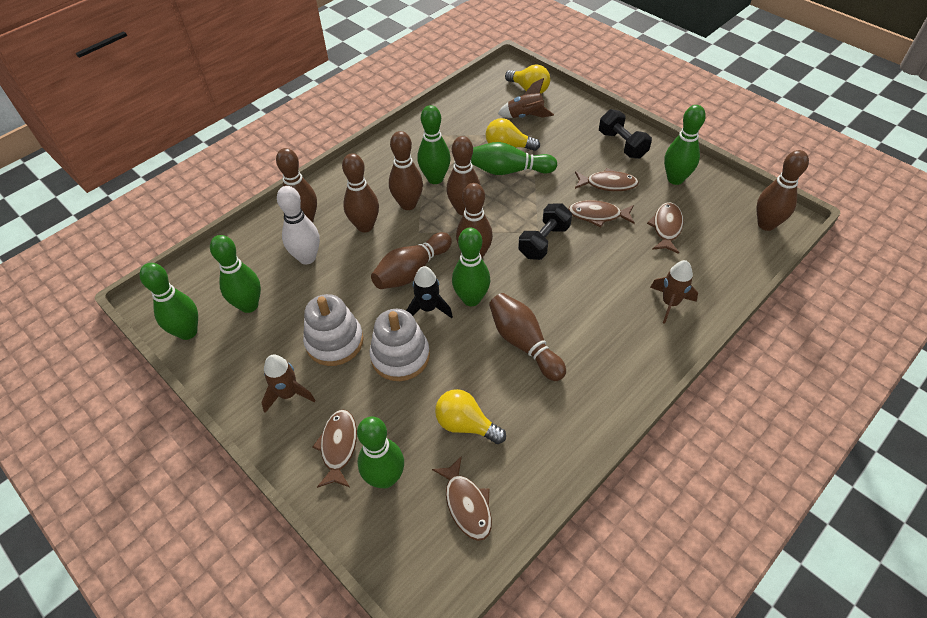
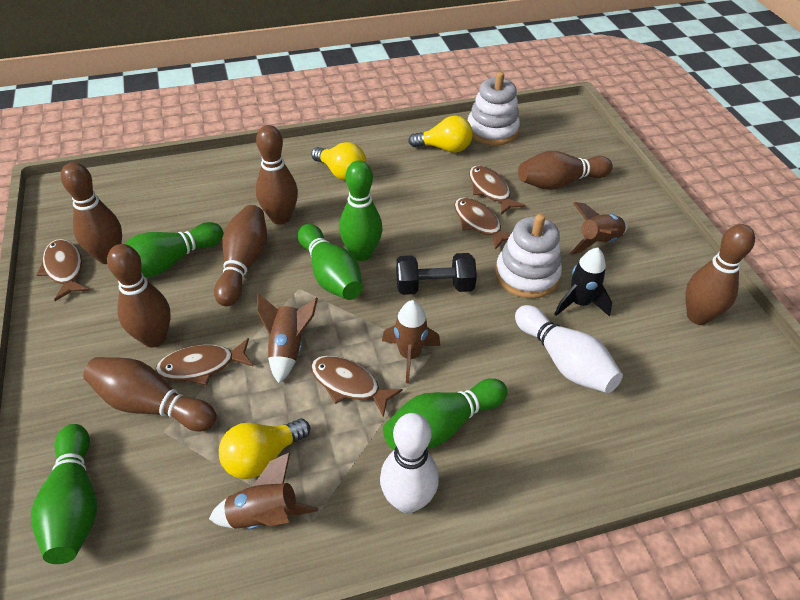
black dumbbell: 2 -> 1
brown bowling pin: 8 -> 7
brown rocket: 3 -> 4
green bowling pin: 7 -> 5
white bowling pin: 1 -> 2

